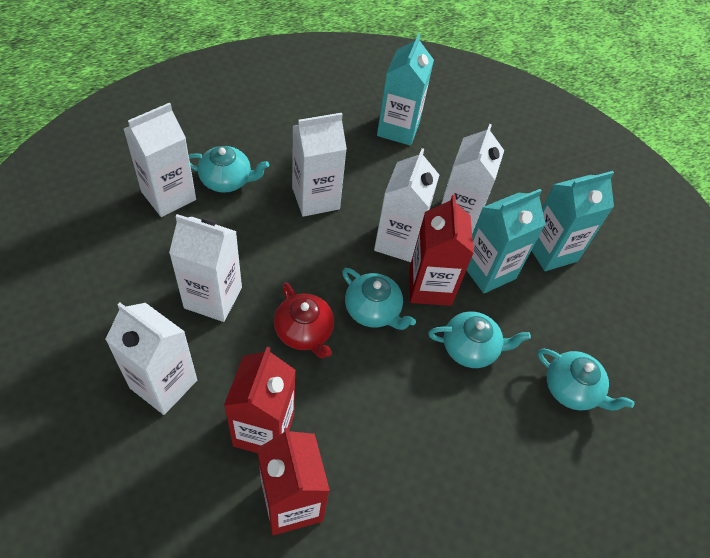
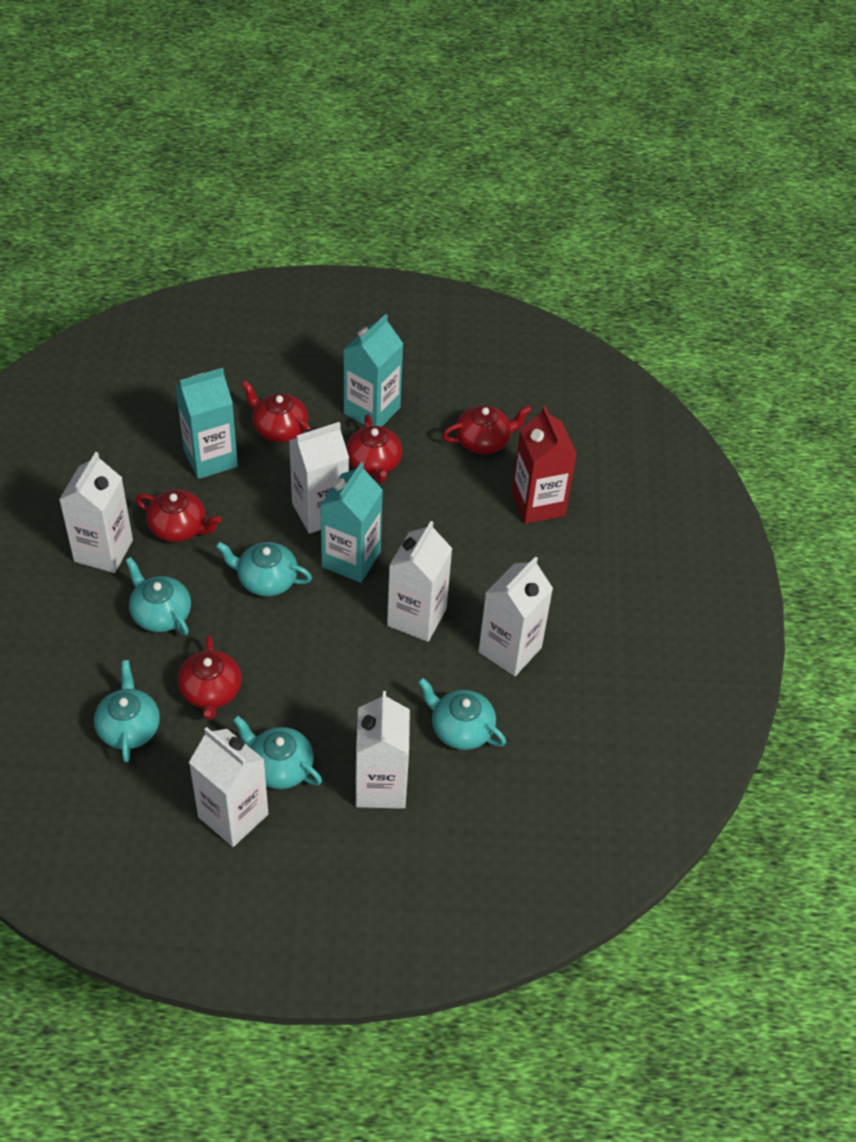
red carton: 3 -> 1
red teapot: 1 -> 5
turquoise teapot: 4 -> 5

